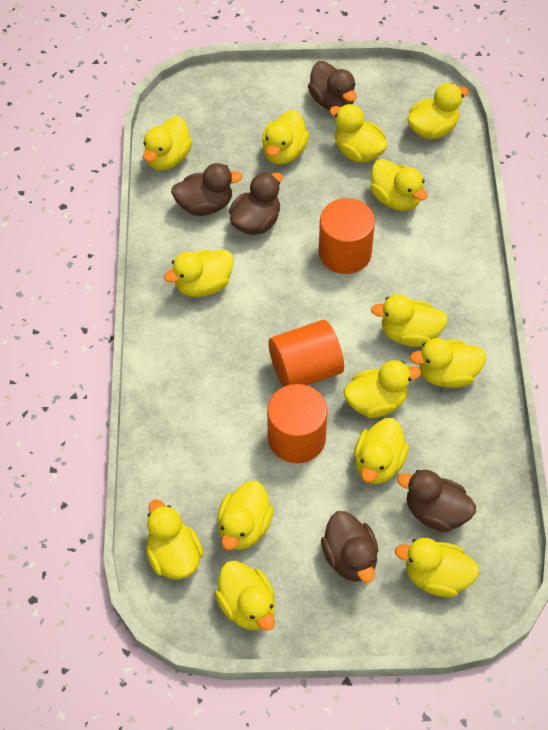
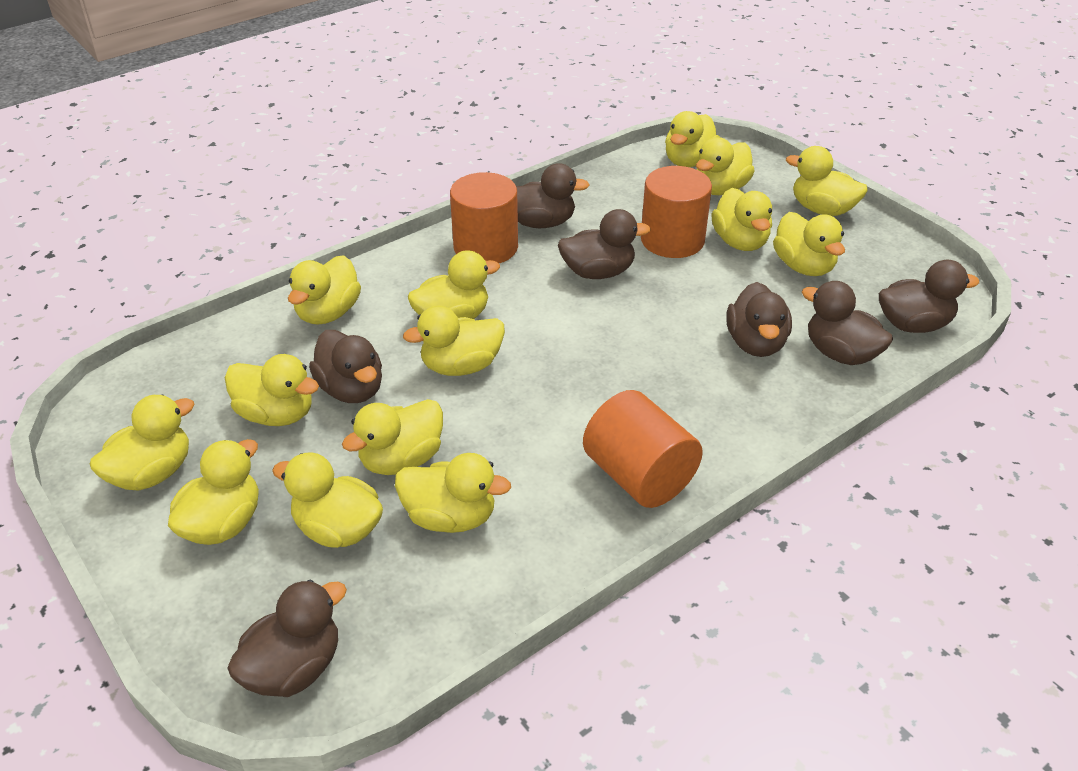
brown duck: 5 -> 7

